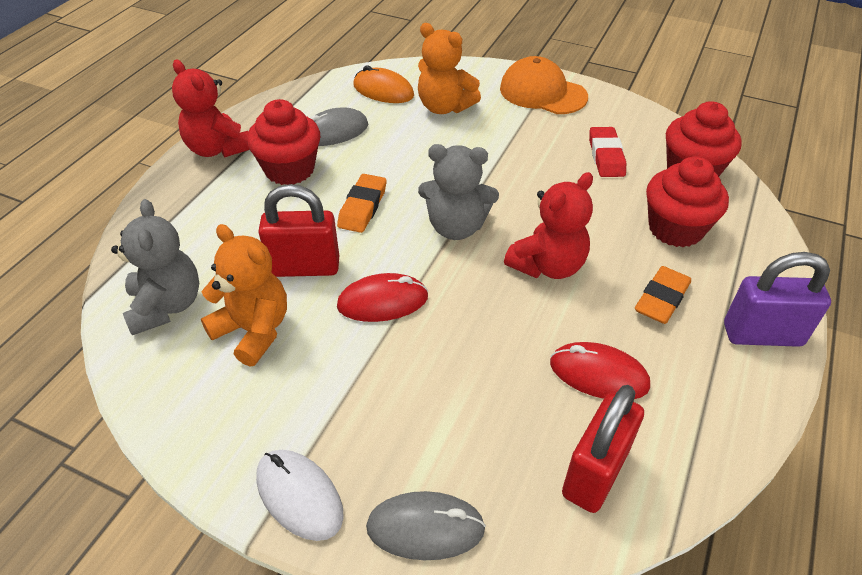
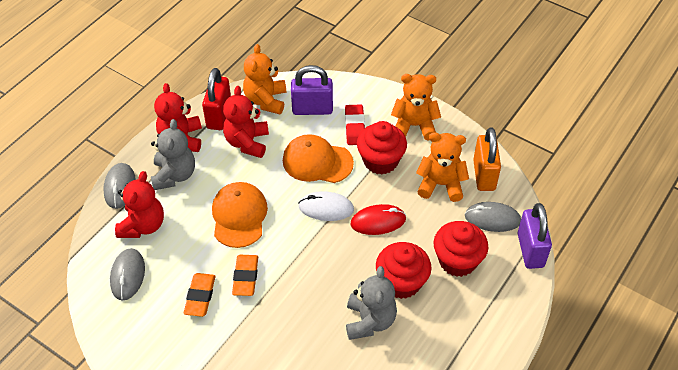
grey mouse: 2 -> 3
orange cap: 1 -> 2
orange mouse: 1 -> 0
orange padlock: 0 -> 1
orange teddy bear: 2 -> 3
purple padlock: 1 -> 2
red mouse: 2 -> 1
red padlock: 2 -> 1
red teddy bear: 2 -> 3

